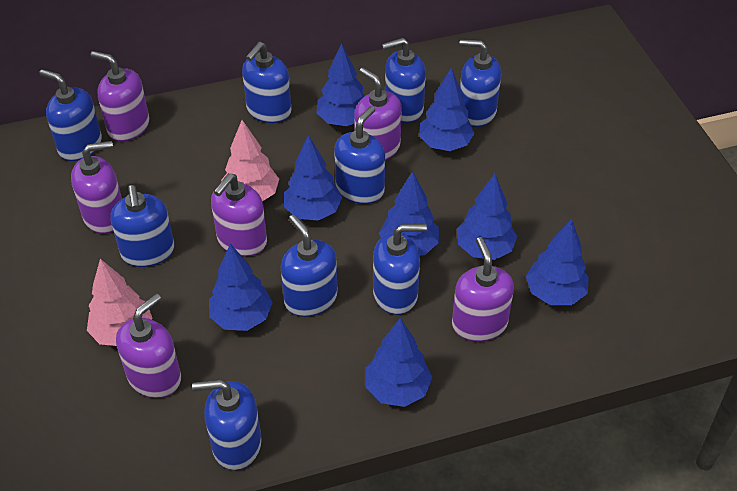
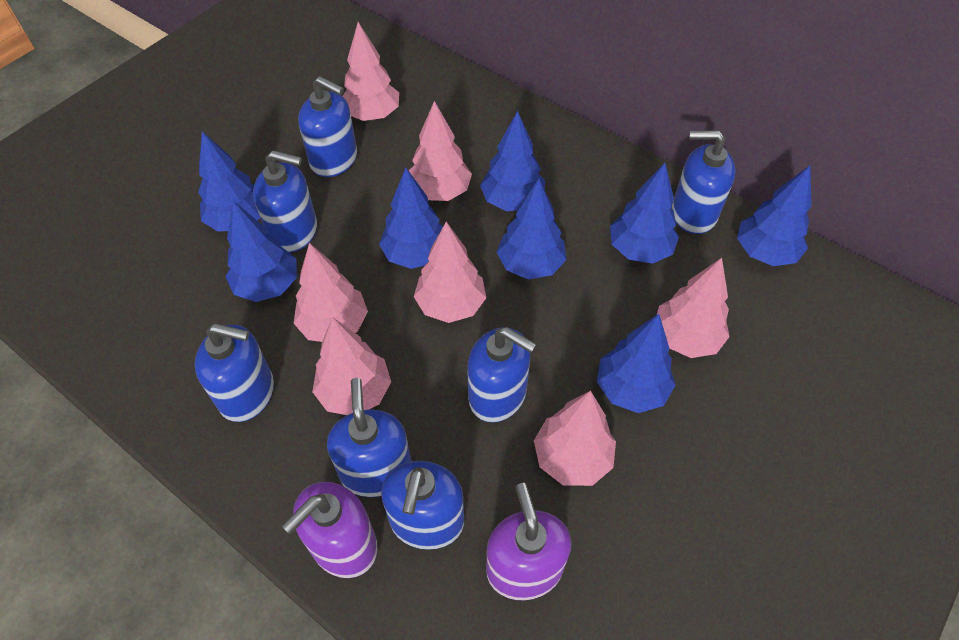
blue soap dispenser: 9 -> 7
pink tree: 2 -> 7
purple soap dispenser: 6 -> 2

